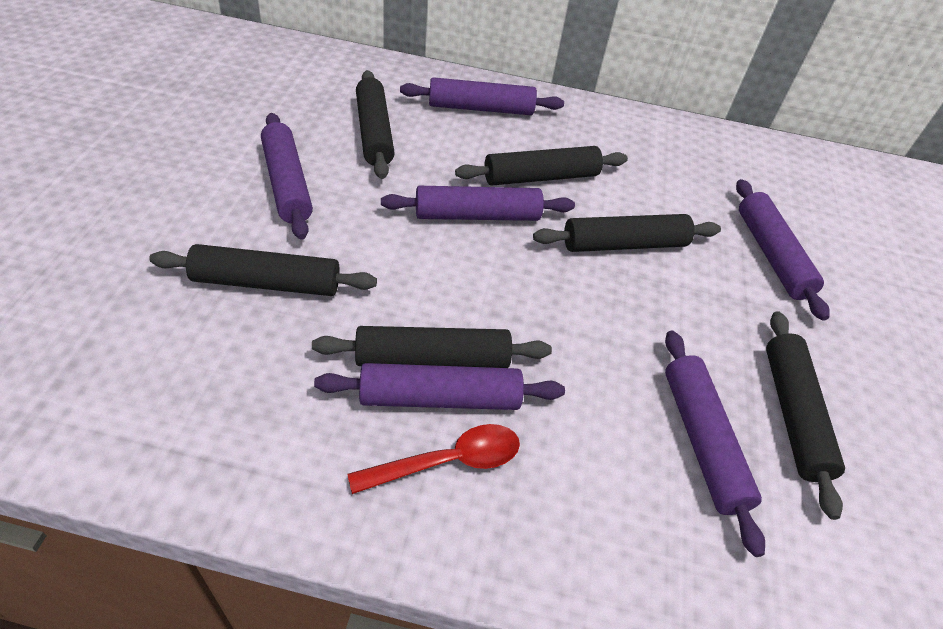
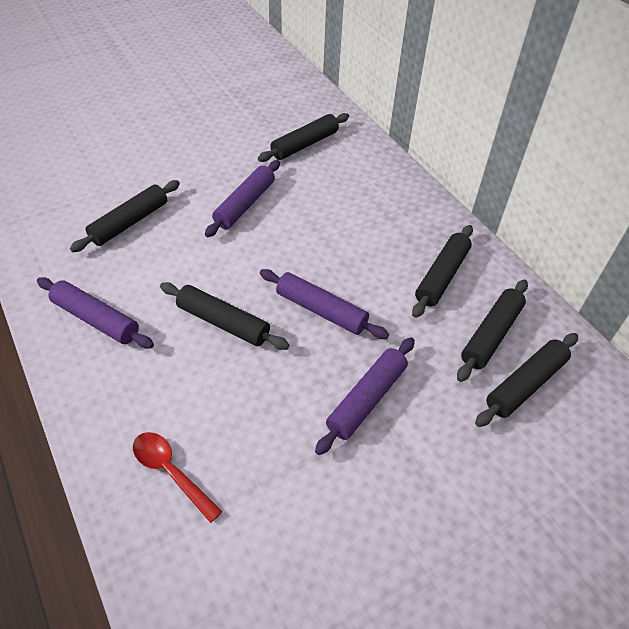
purple rolling pin: 6 -> 4

